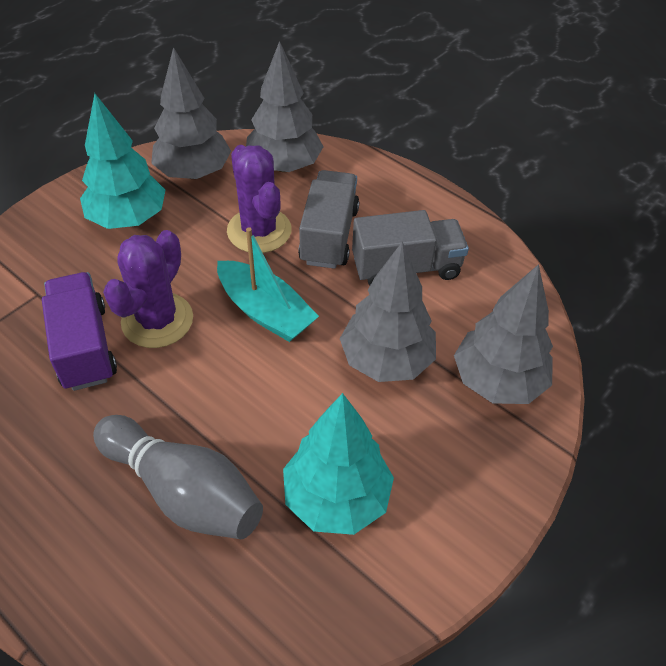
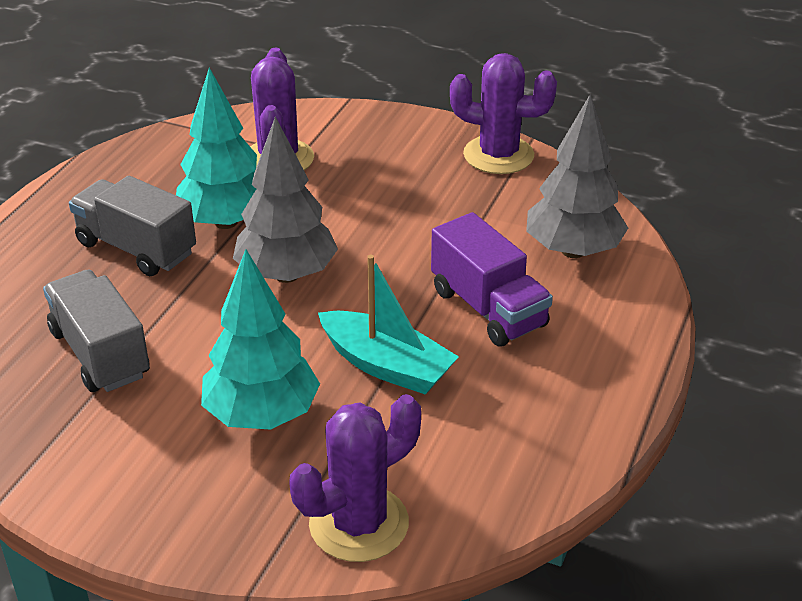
grey bowling pin: 1 -> 0
grey tree: 4 -> 2
purple cactus: 2 -> 3

